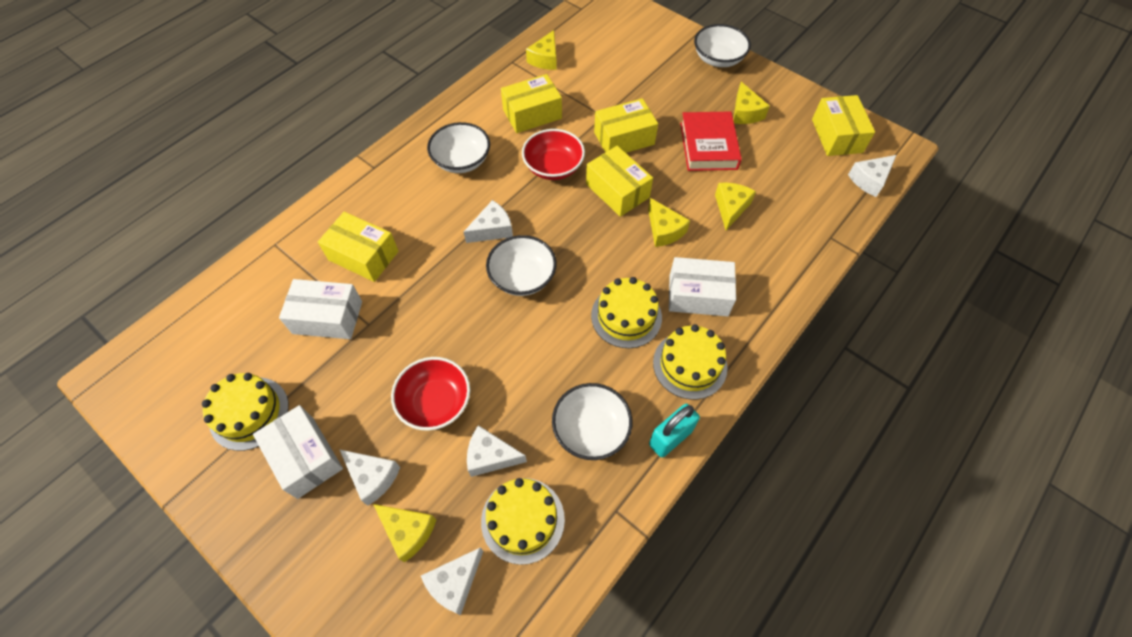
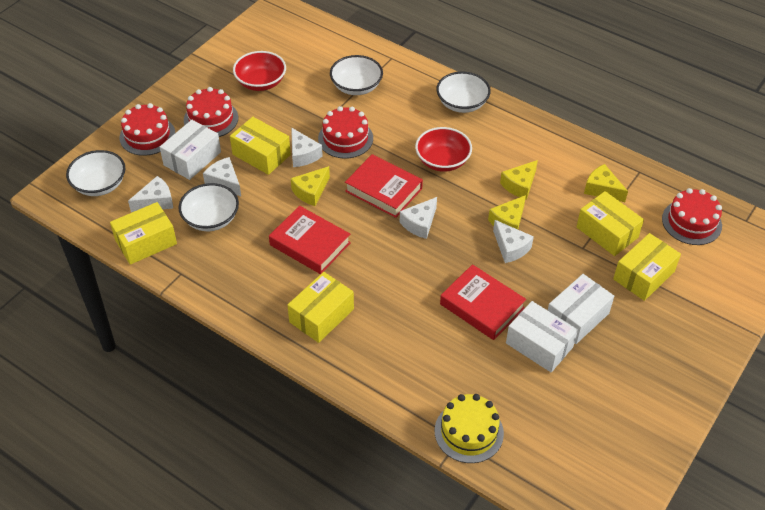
red book: 1 -> 3
red cake: 0 -> 4
turquoise padlock: 1 -> 0
yellow cake: 4 -> 1
yellow cheese: 5 -> 4

